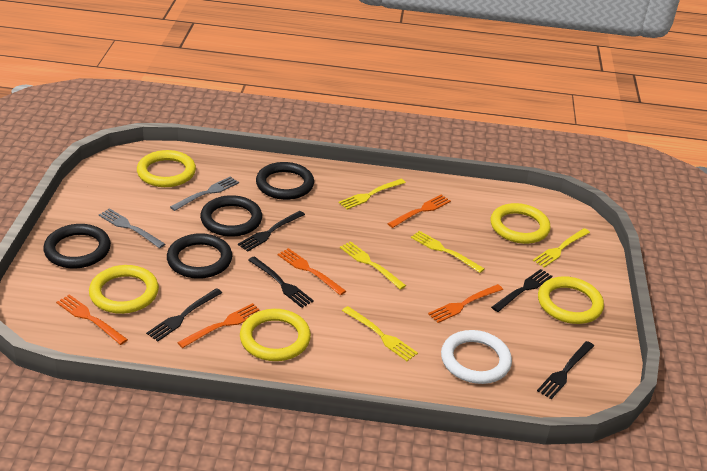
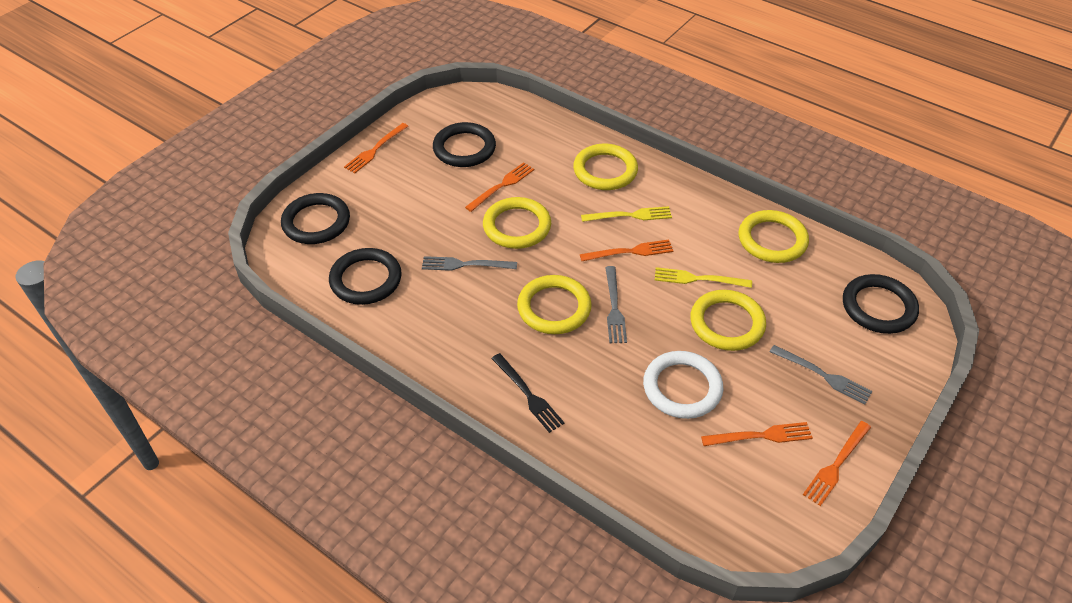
black fork: 5 -> 1
grey fork: 2 -> 3
yellow fork: 5 -> 2

